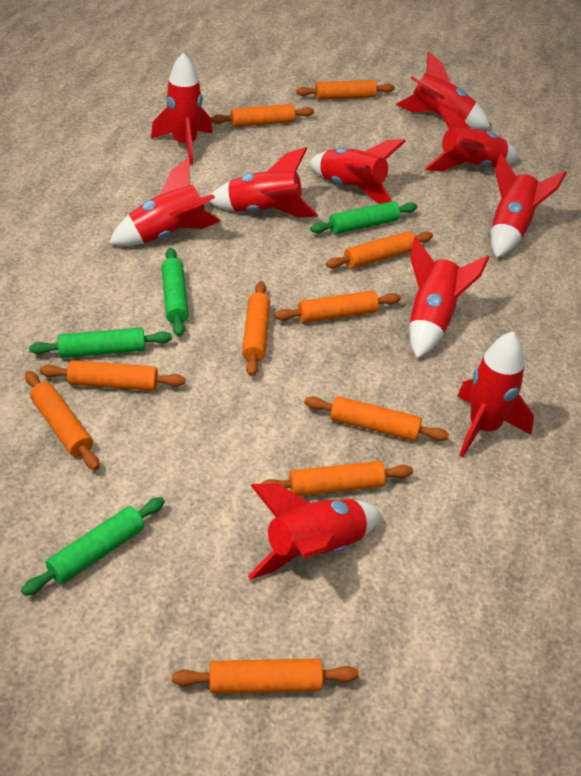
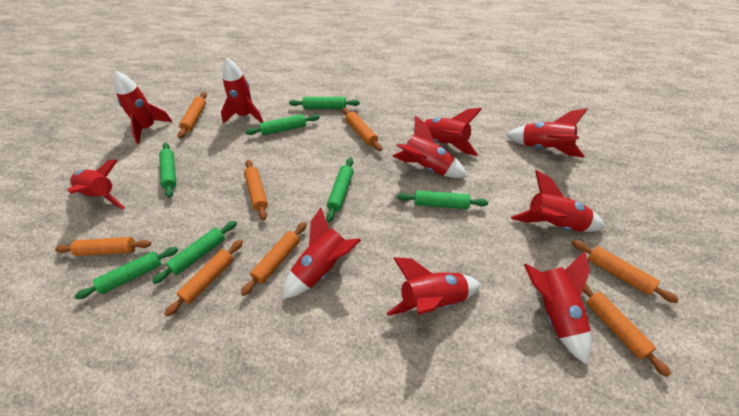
green rolling pin: 4 -> 7
orange rolling pin: 10 -> 8

